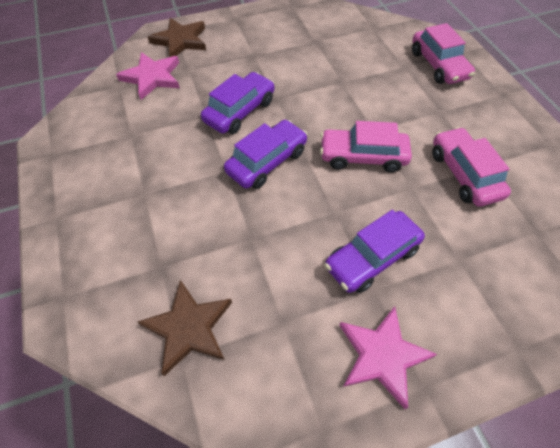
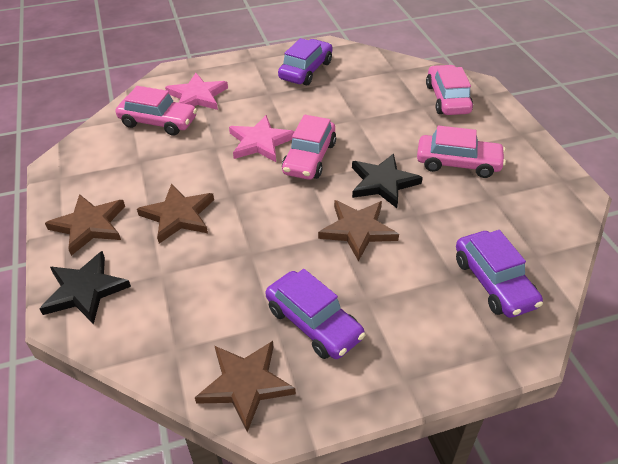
black star: 0 -> 2
brown star: 2 -> 4
pink car: 3 -> 4

